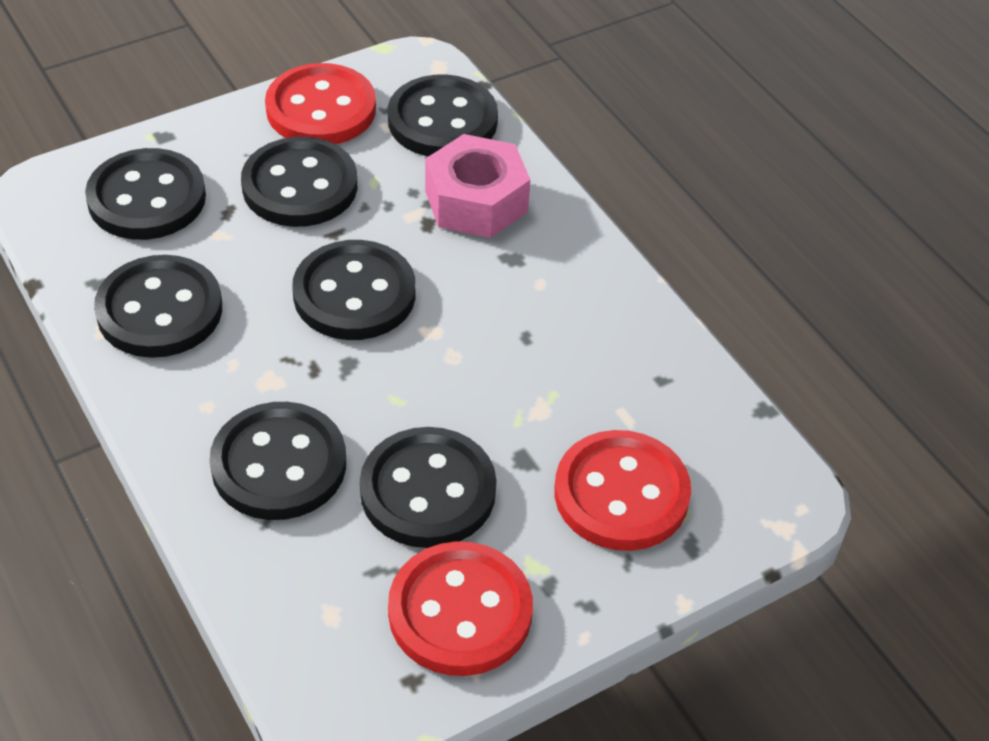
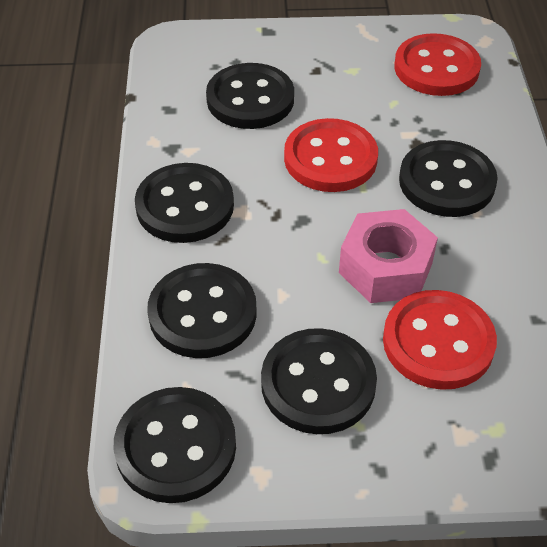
black button: 7 -> 6

